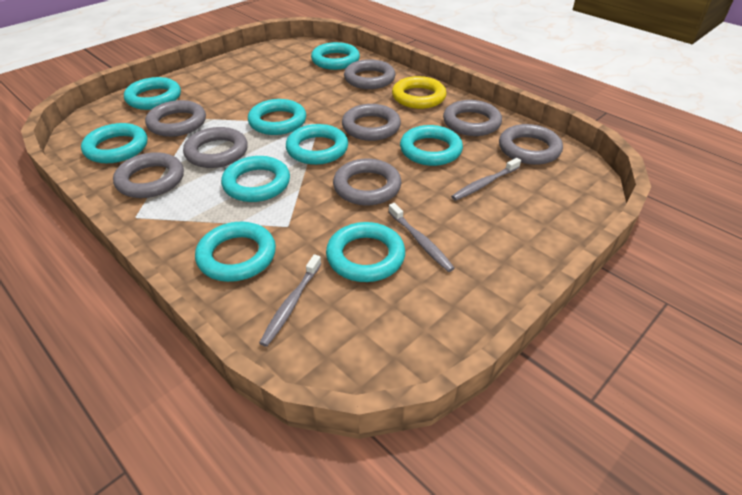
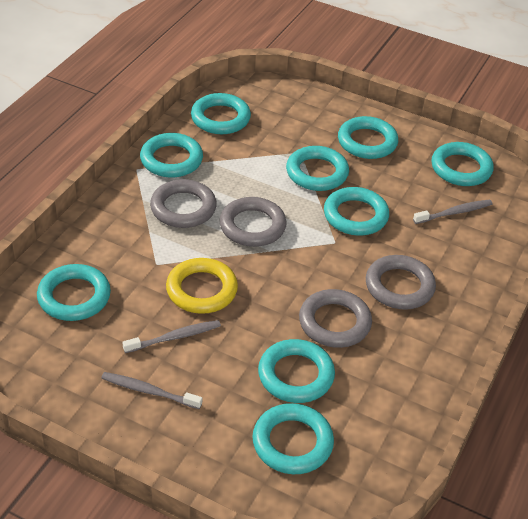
grey ring: 8 -> 4

